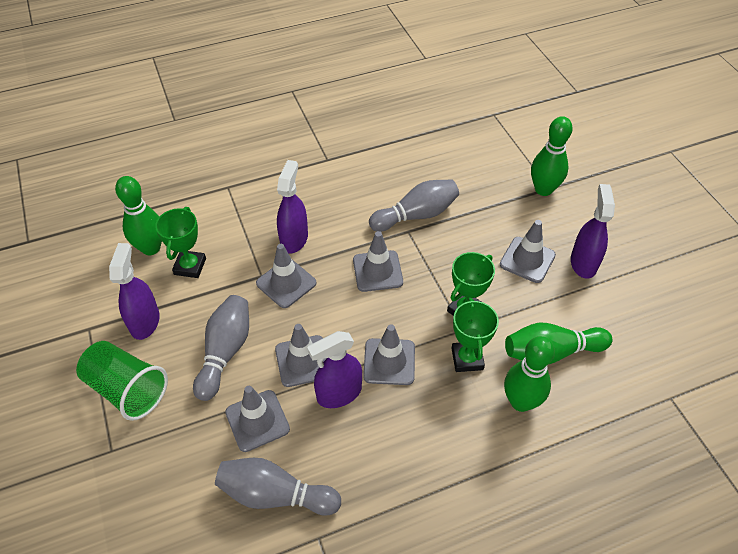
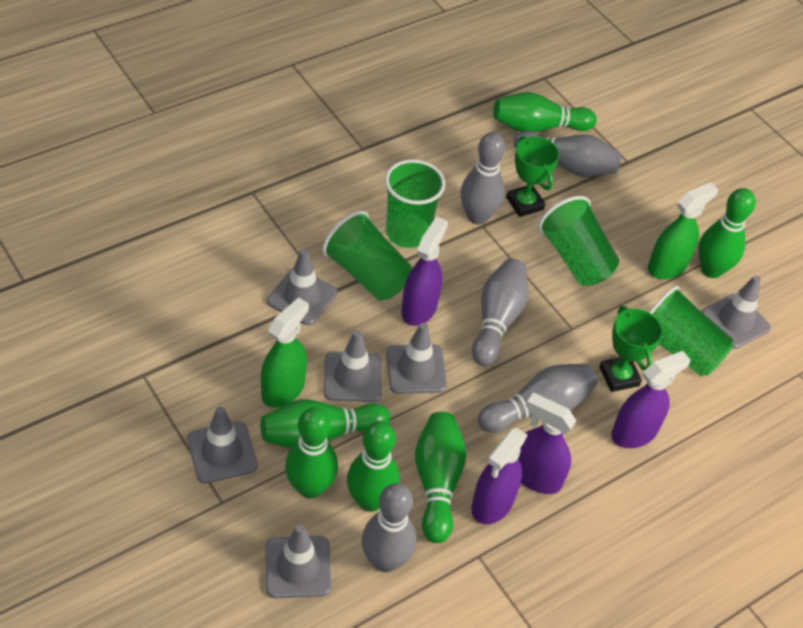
green bowling pin: 4 -> 6
green cup: 1 -> 4
green spray bottle: 0 -> 2
green trophy: 3 -> 2
grey bowling pin: 3 -> 5

